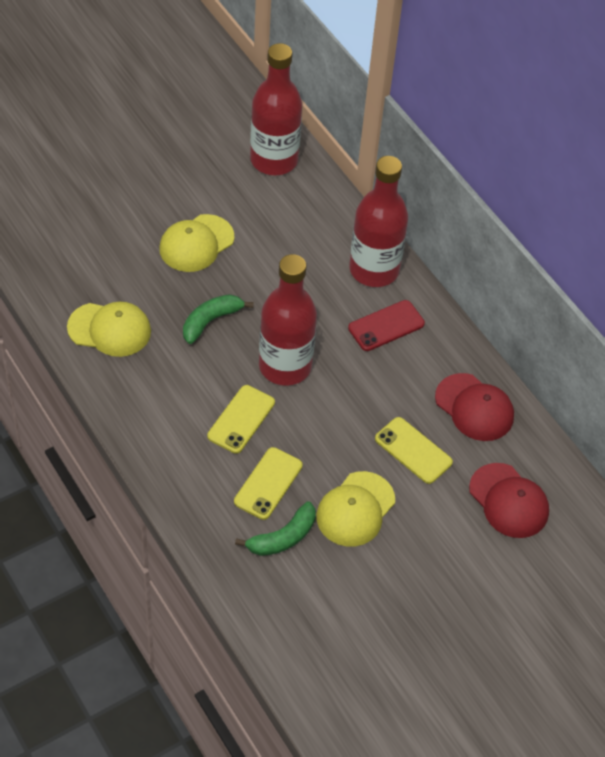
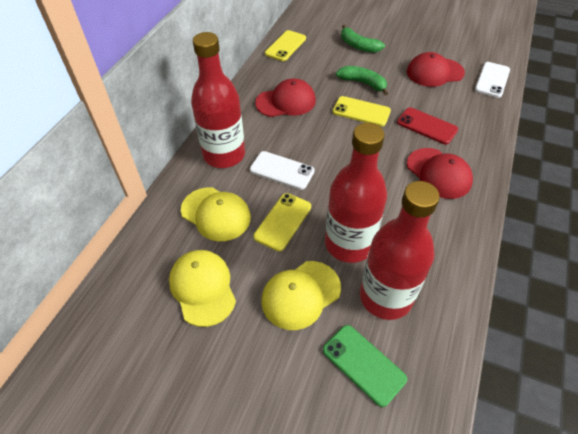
green phone: 0 -> 1
red cap: 2 -> 3
white phone: 0 -> 2

